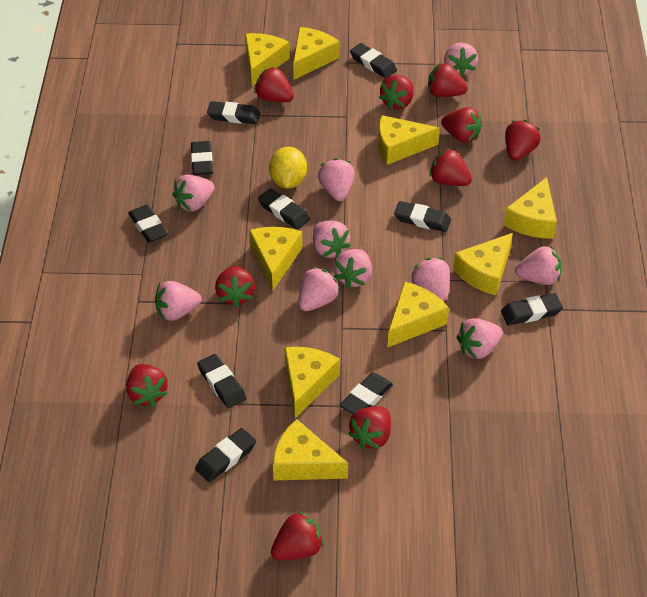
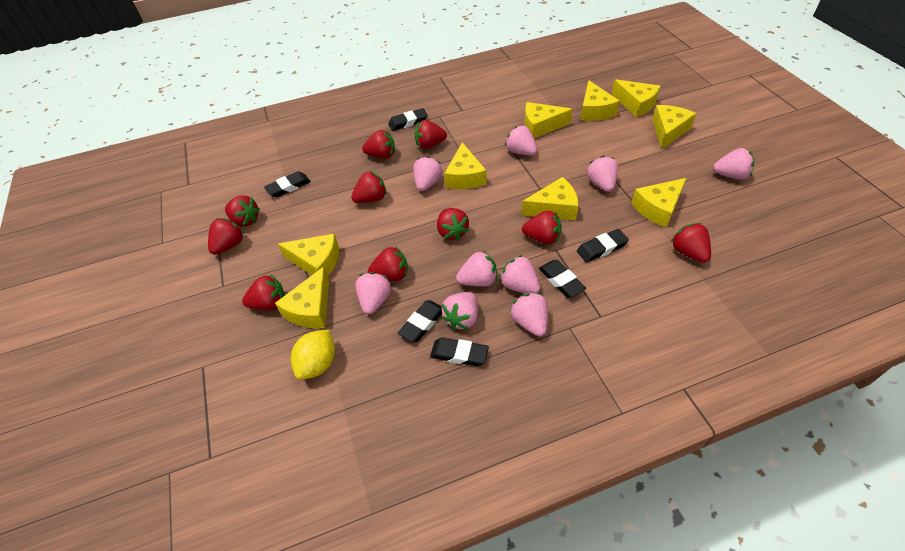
black eraser: 10 -> 6
pink strawberry: 10 -> 9

